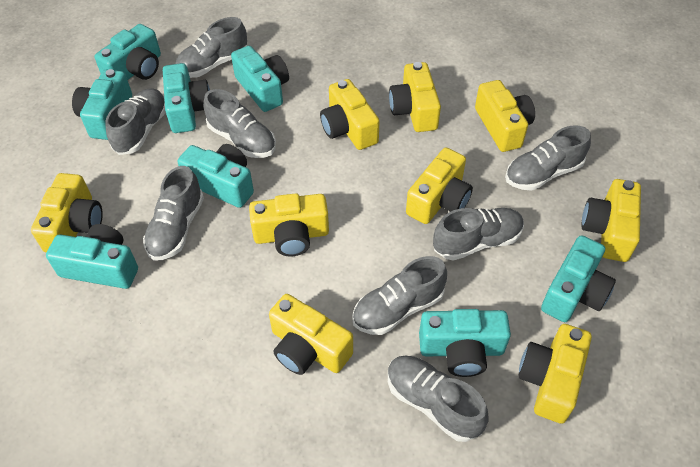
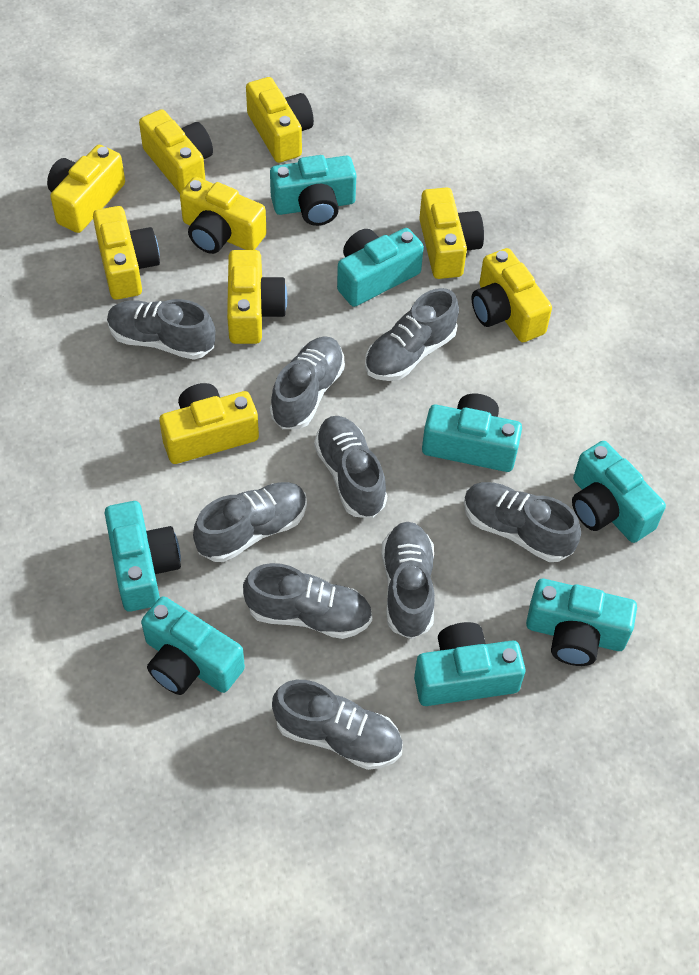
grey shoe: 8 -> 9

